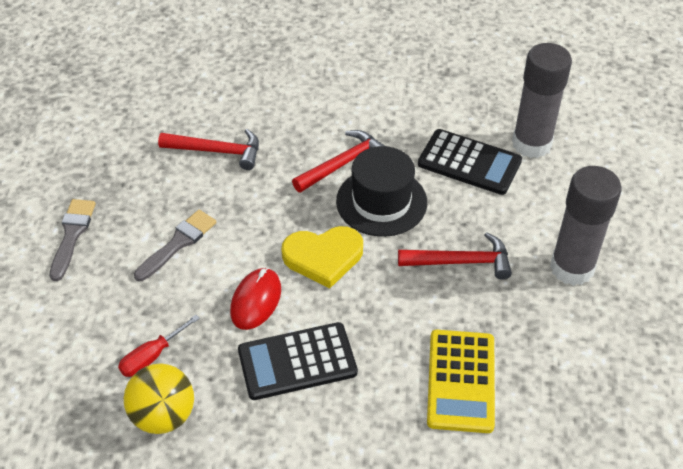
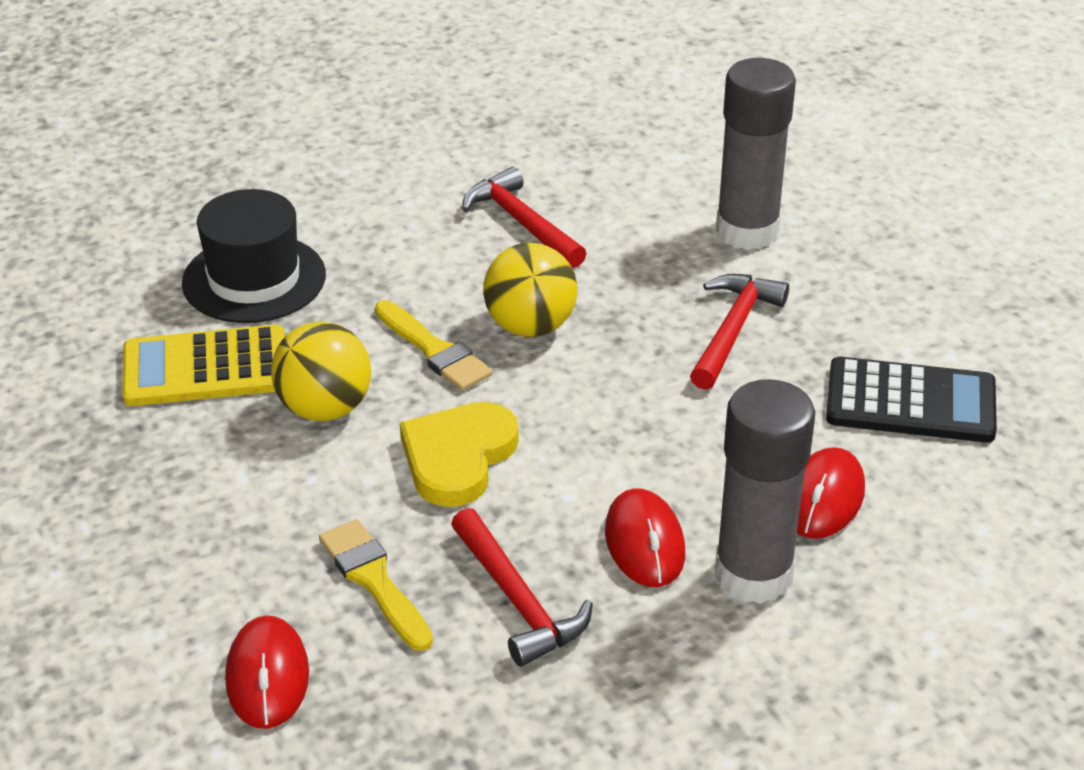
black calculator: 2 -> 1
grey brush: 2 -> 0
red mouse: 1 -> 3
red screwdriver: 1 -> 0
yellow ball: 1 -> 2
yellow brush: 0 -> 2

